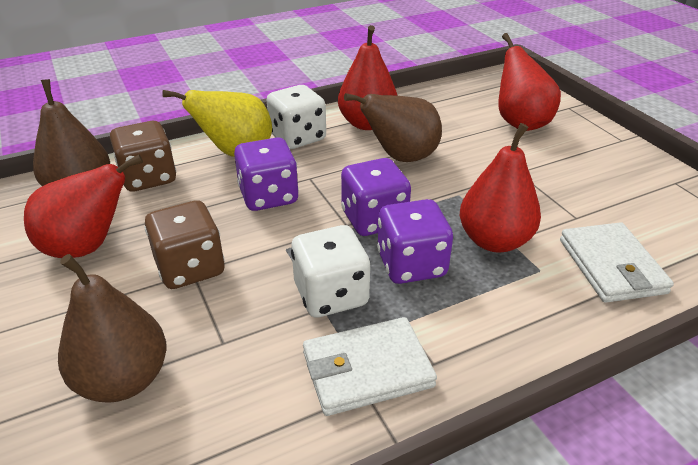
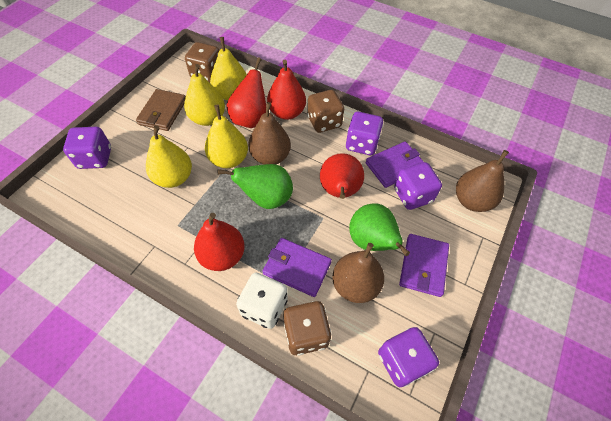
brown dice: 2 -> 3
brown wallet: 0 -> 1
green pear: 0 -> 2
purple dice: 3 -> 4
purple wallet: 0 -> 3
white dice: 2 -> 1
white wallet: 2 -> 0
yellow pear: 1 -> 4

